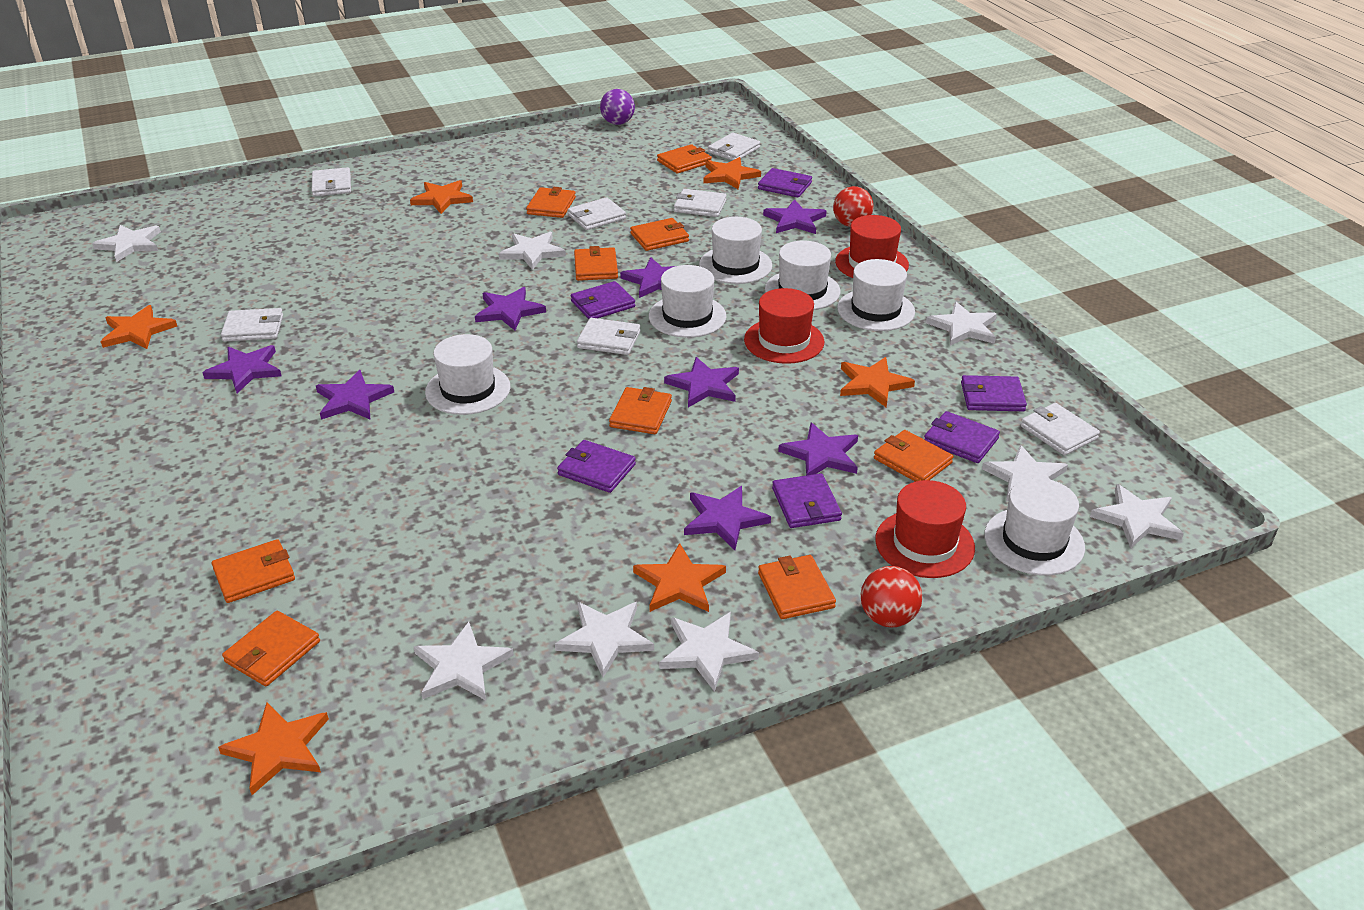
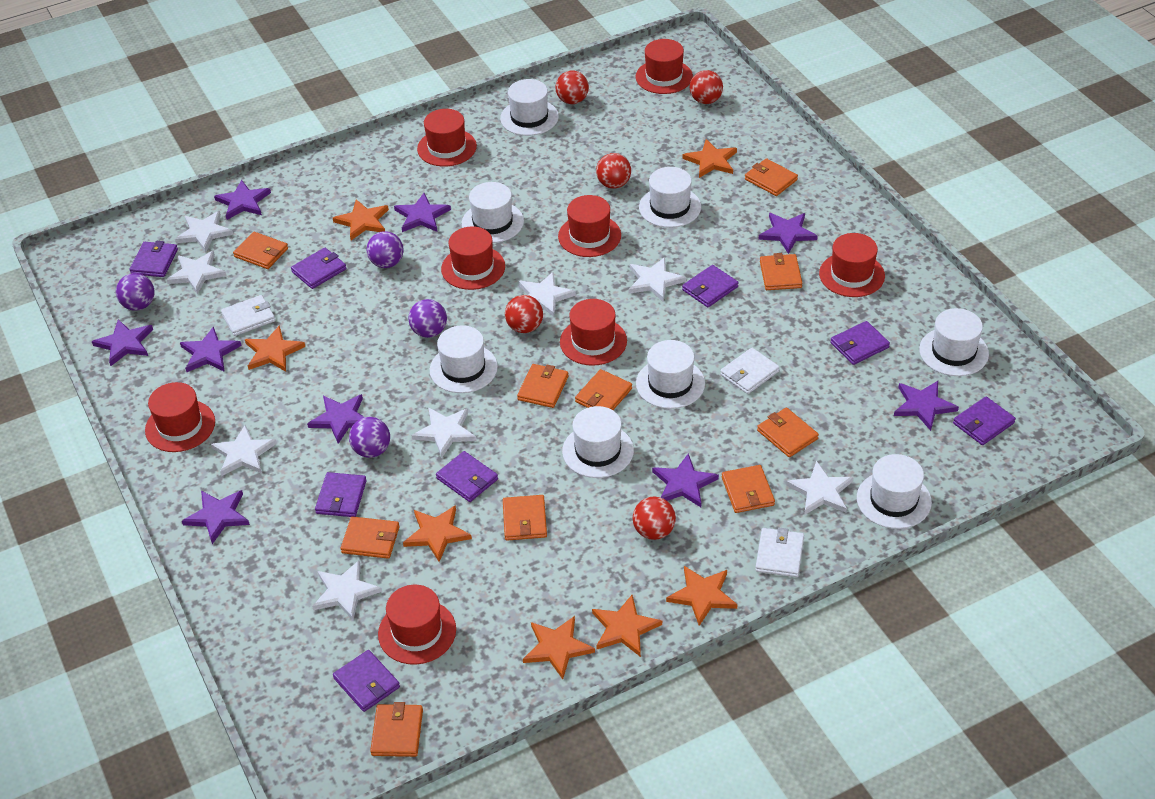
orange star: 6 -> 7
orange wallet: 9 -> 10
purple ball: 1 -> 4
purple star: 8 -> 9
purple wallet: 6 -> 8
red ball: 2 -> 5
red hat: 3 -> 8
white hat: 6 -> 8
white wallet: 7 -> 3

